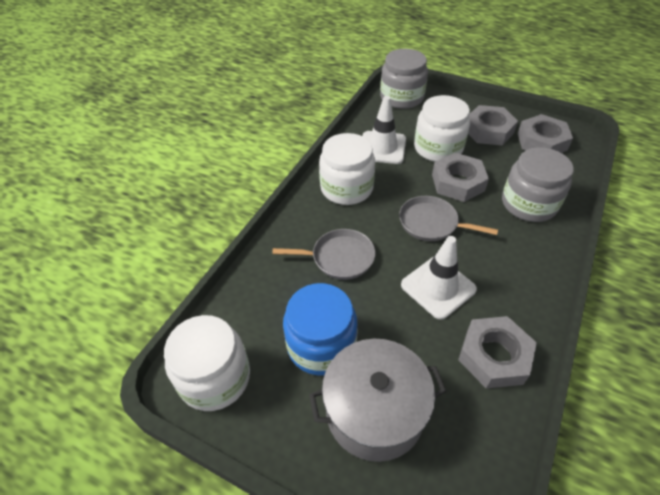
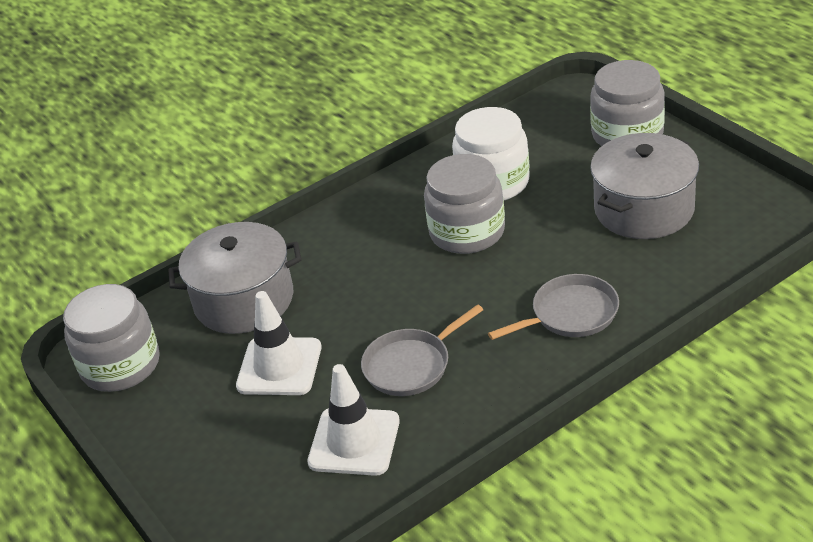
blue jar: 1 -> 0
grey jar: 2 -> 3
grey nut: 4 -> 0
grey pot: 1 -> 2
white jar: 3 -> 1

